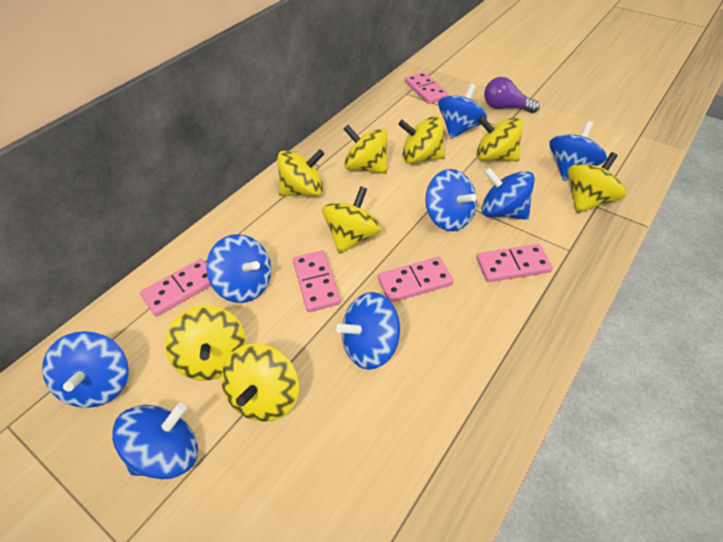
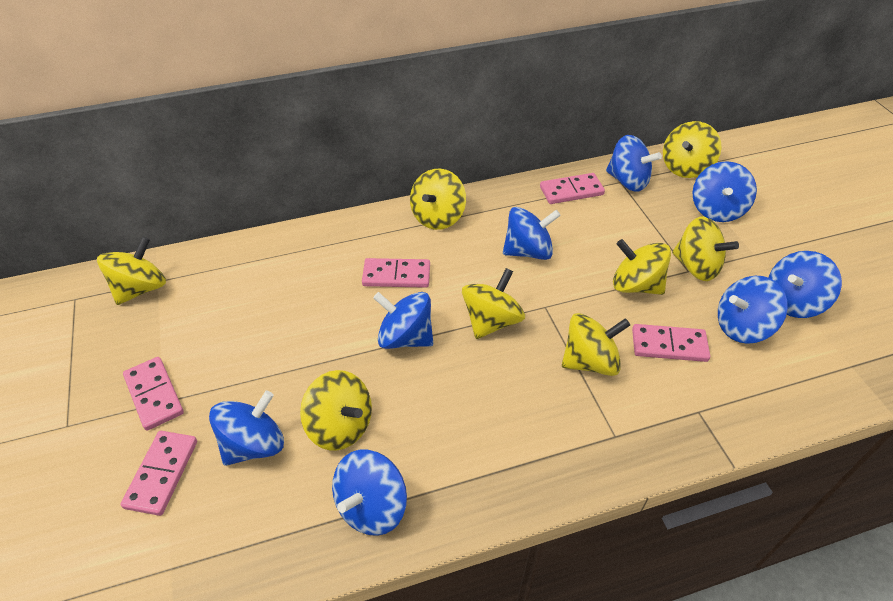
purple light bulb: 1 -> 0

